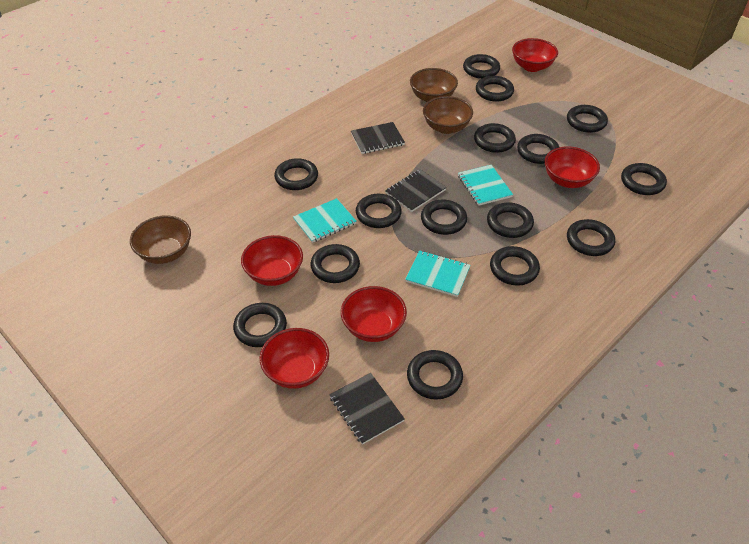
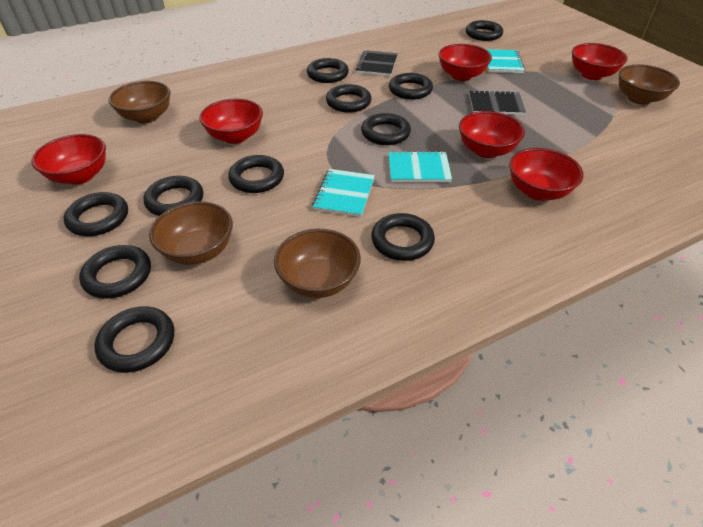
black notebook: 3 -> 2
black ring: 15 -> 11
brown bowl: 3 -> 4
red bowl: 5 -> 6

